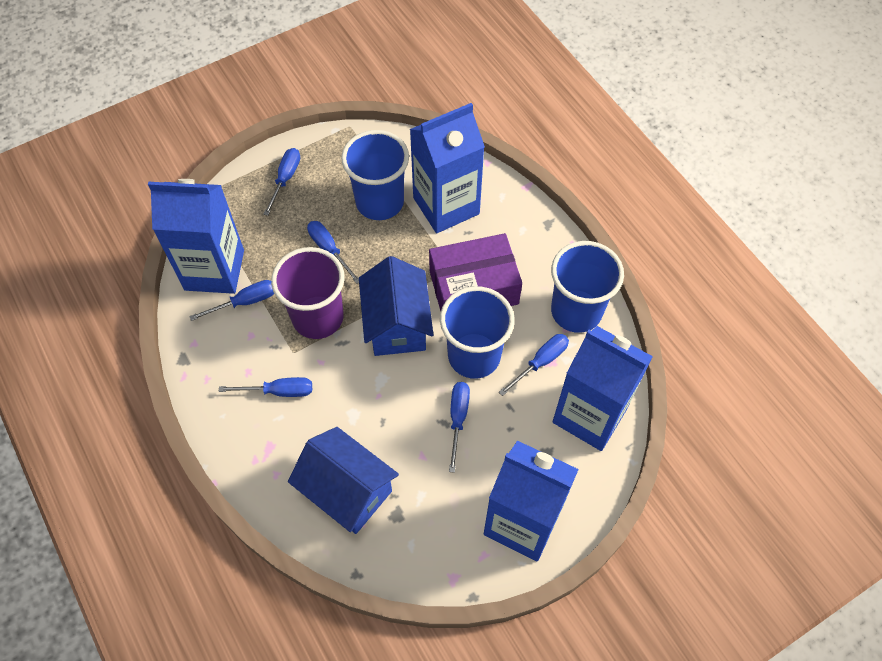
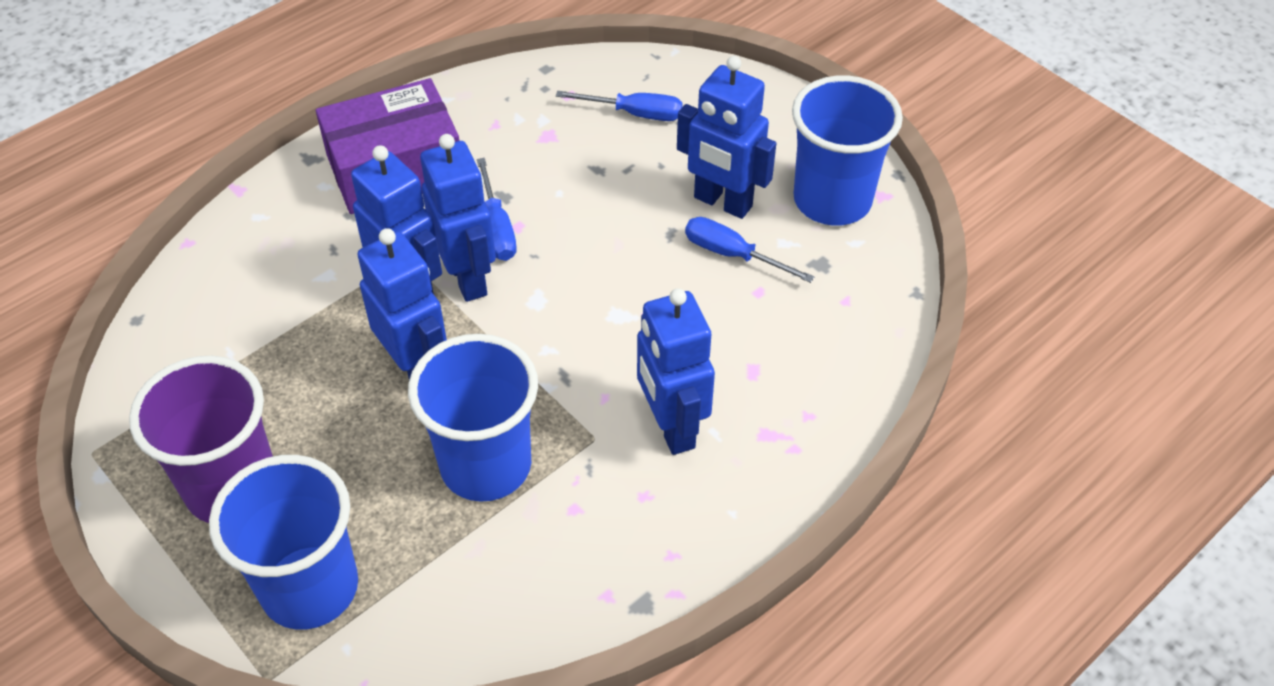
blue carton: 4 -> 0
blue house: 2 -> 0
blue robot: 0 -> 5
blue screwdriver: 6 -> 3

